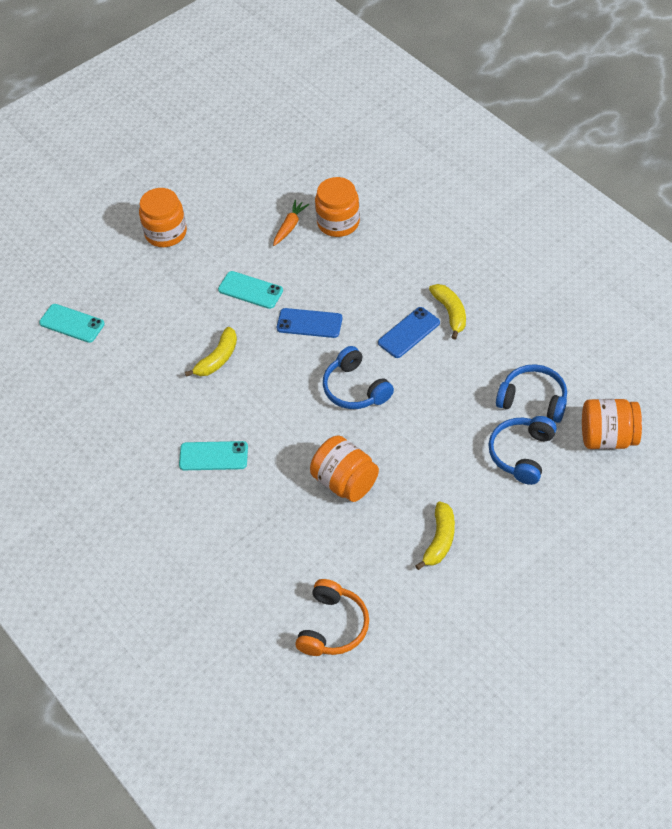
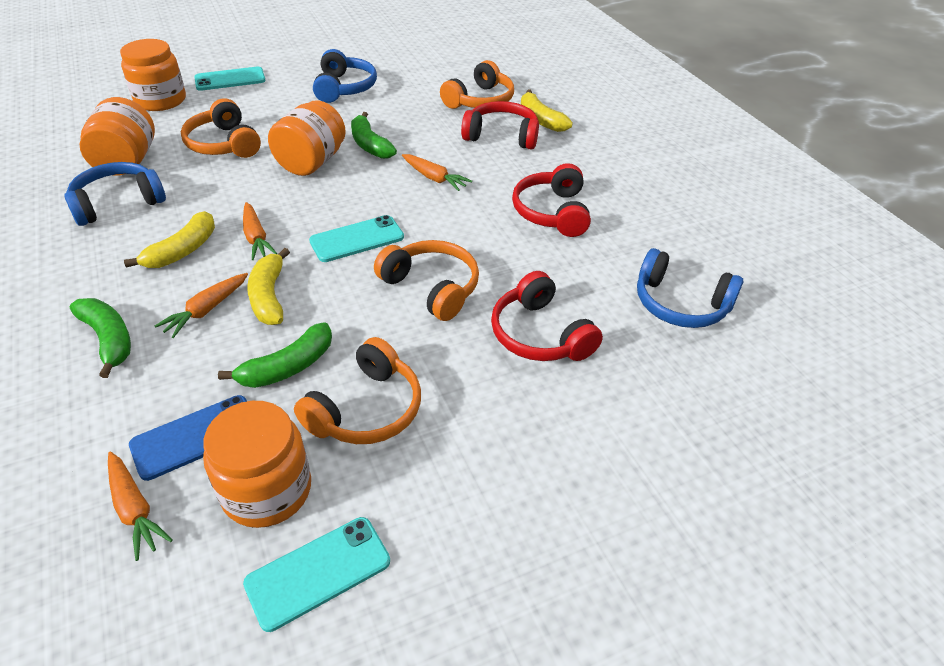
blue phone: 2 -> 1
green banana: 0 -> 3
orange carrot: 1 -> 4
orange headphones: 1 -> 4
red headphones: 0 -> 3

